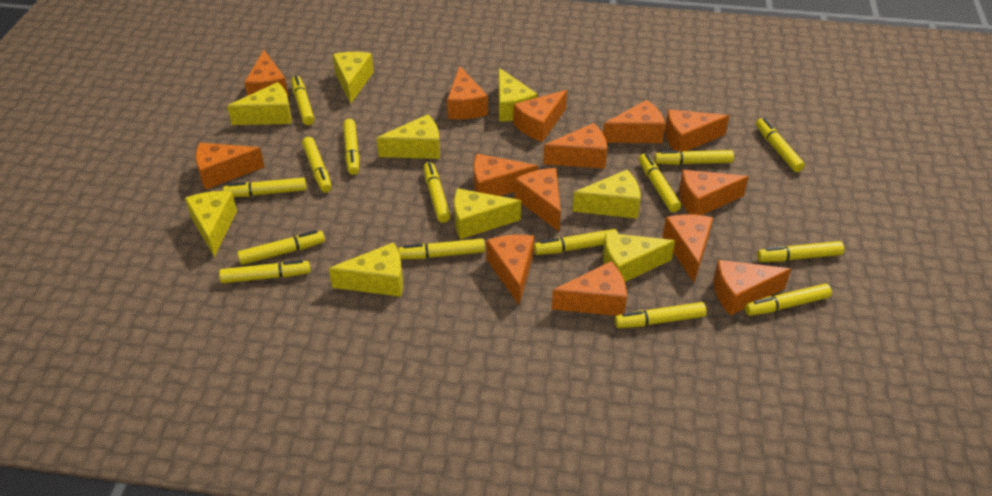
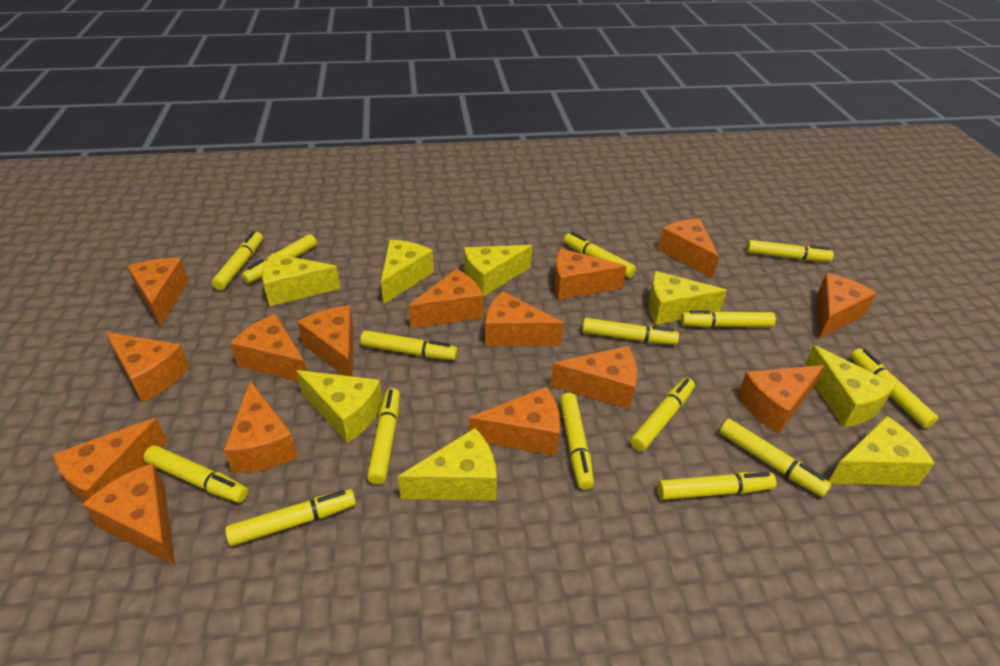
orange cheese: 14 -> 15
yellow cheese: 9 -> 8

